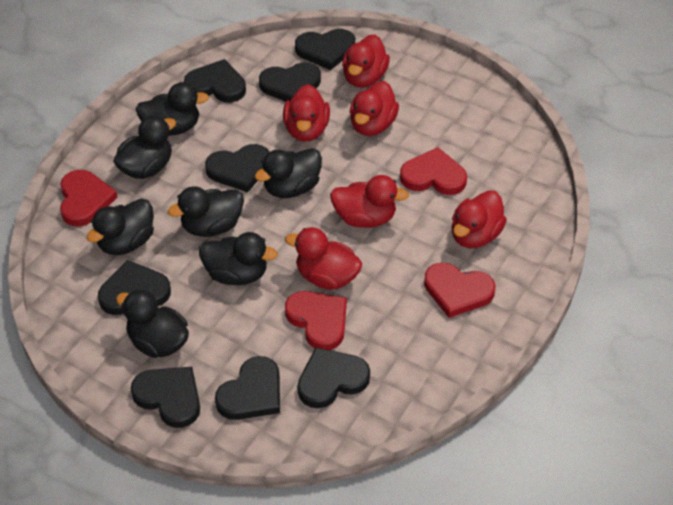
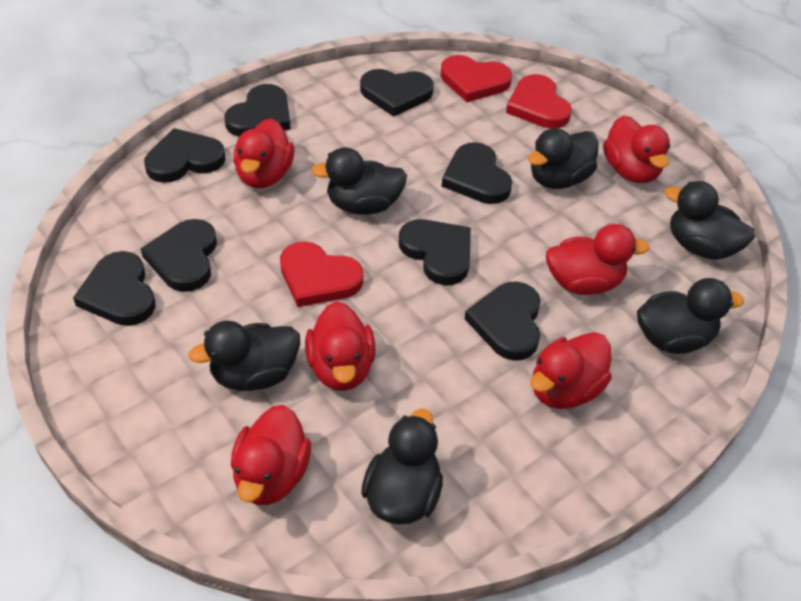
black duck: 7 -> 6
red heart: 4 -> 3

